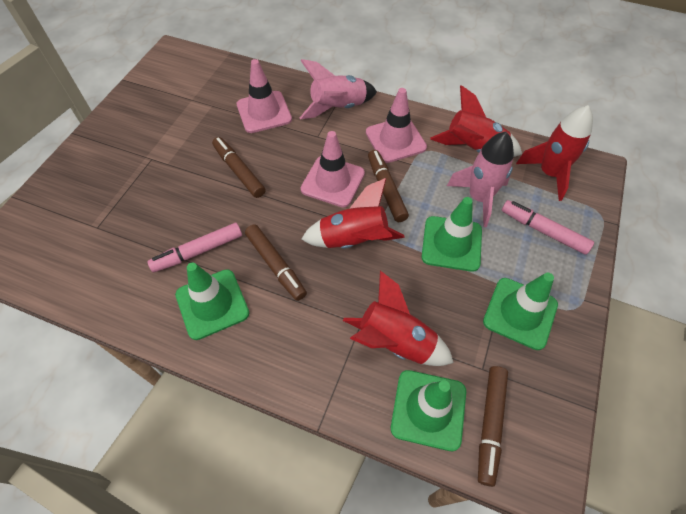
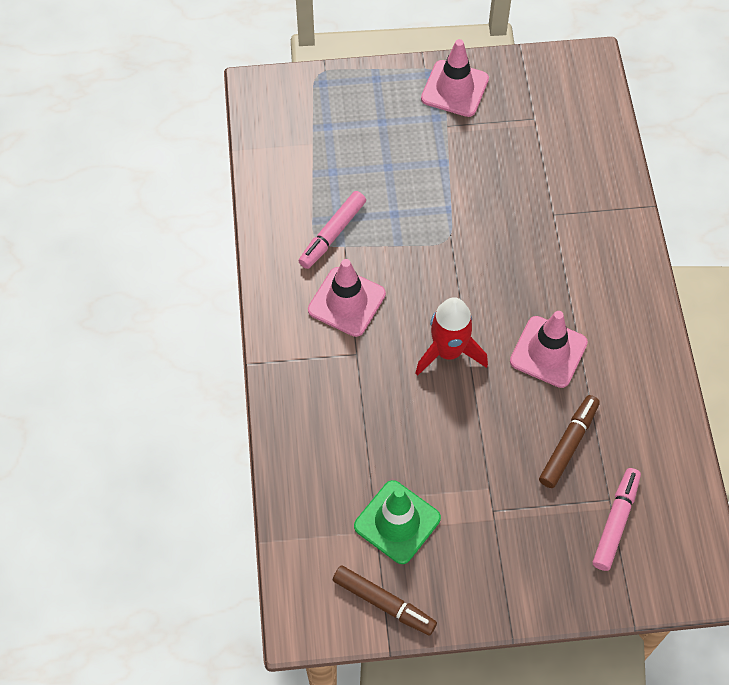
brown marker: 4 -> 2
green traffic cone: 4 -> 1
pink rocket: 2 -> 0
red rocket: 4 -> 1

